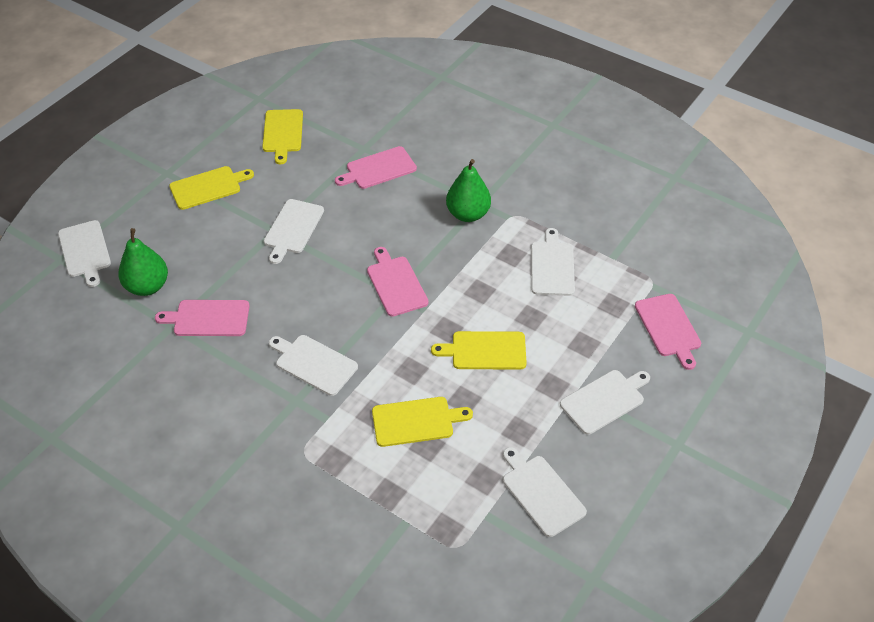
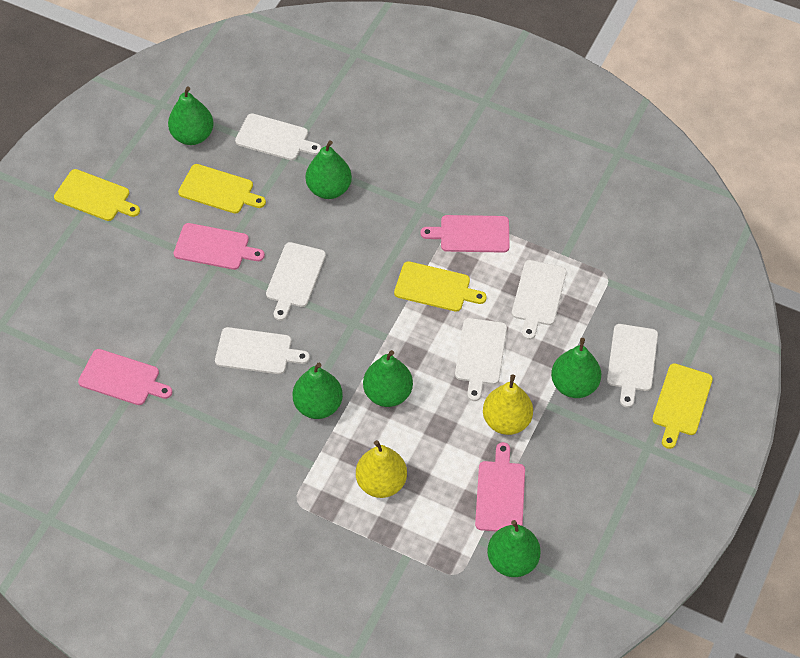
green pear: 2 -> 6
yellow pear: 0 -> 2

